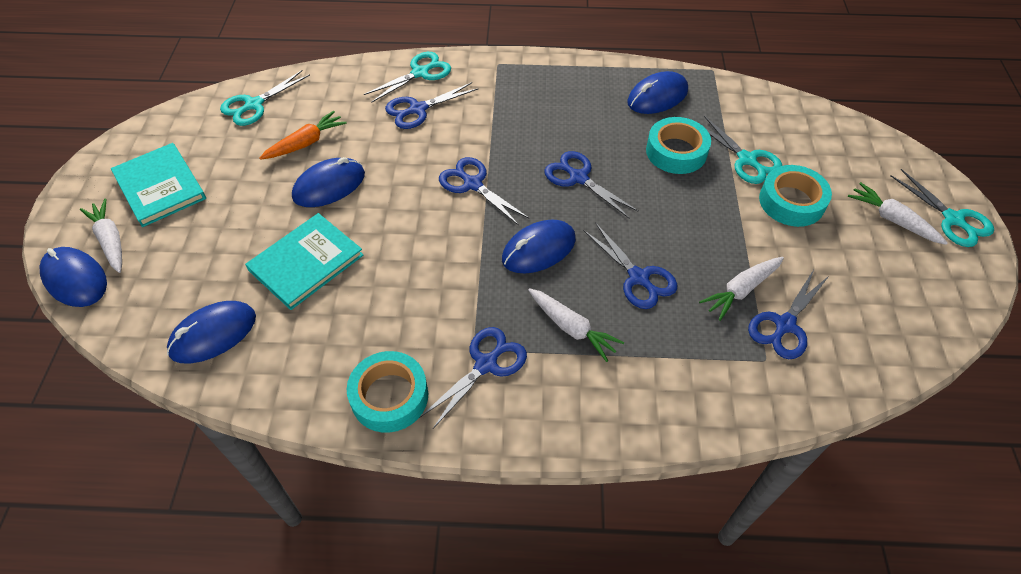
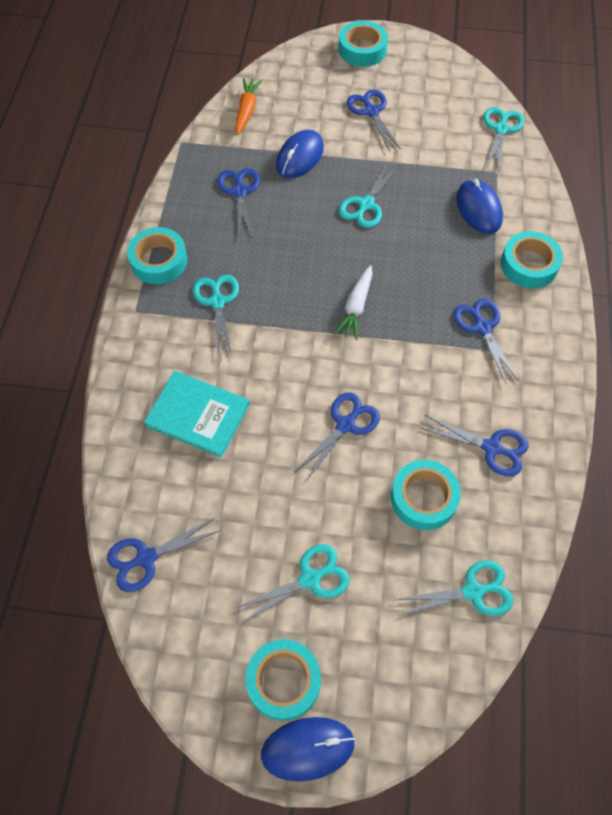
blue mouse: 5 -> 3
turquoise book: 2 -> 1
turquoise scissors: 4 -> 5
turquoise tape: 3 -> 5
white carrot: 4 -> 1

